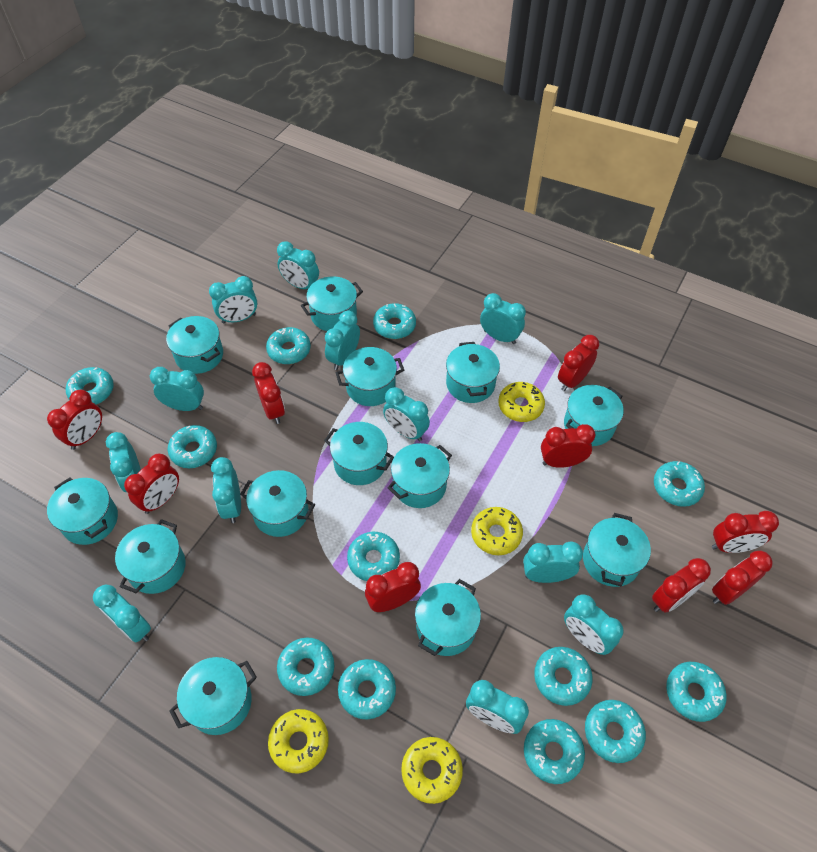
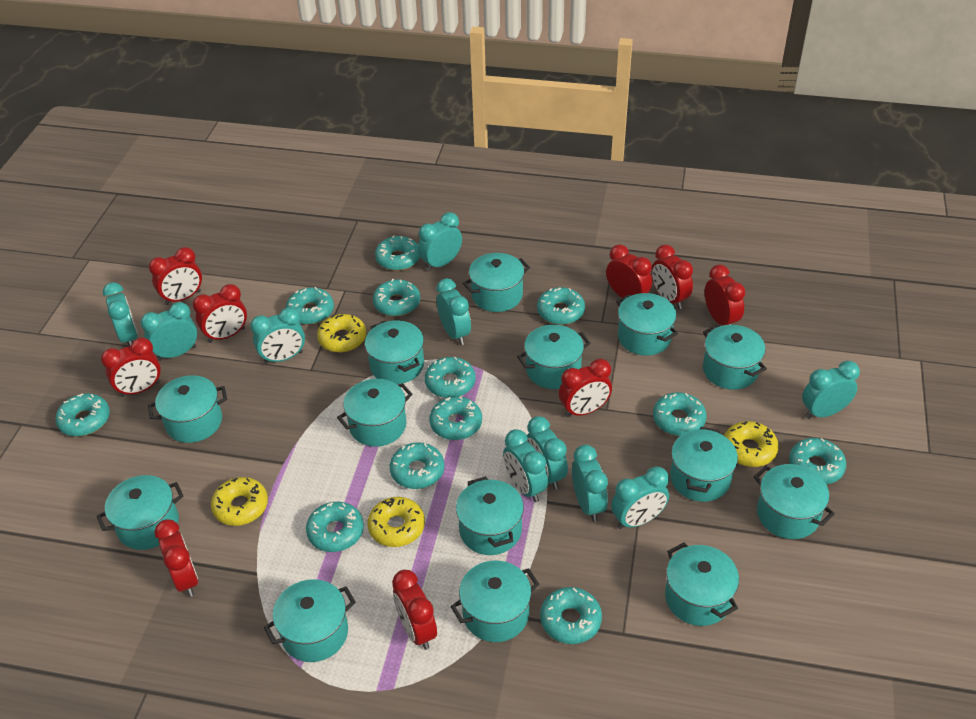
turquoise clock: 12 -> 10
turquoise pot: 13 -> 14

